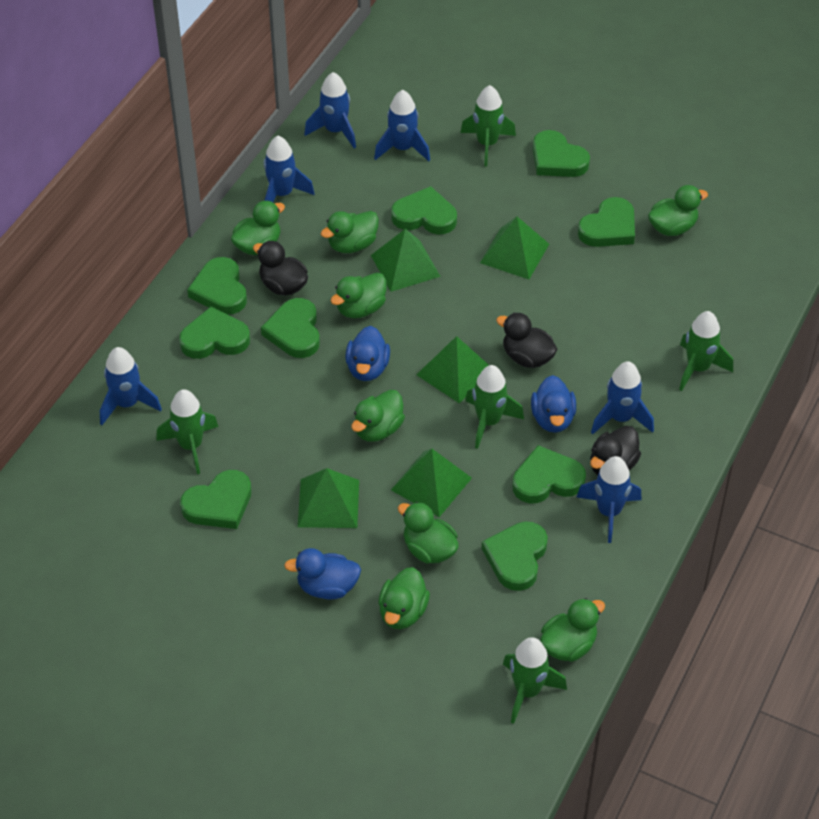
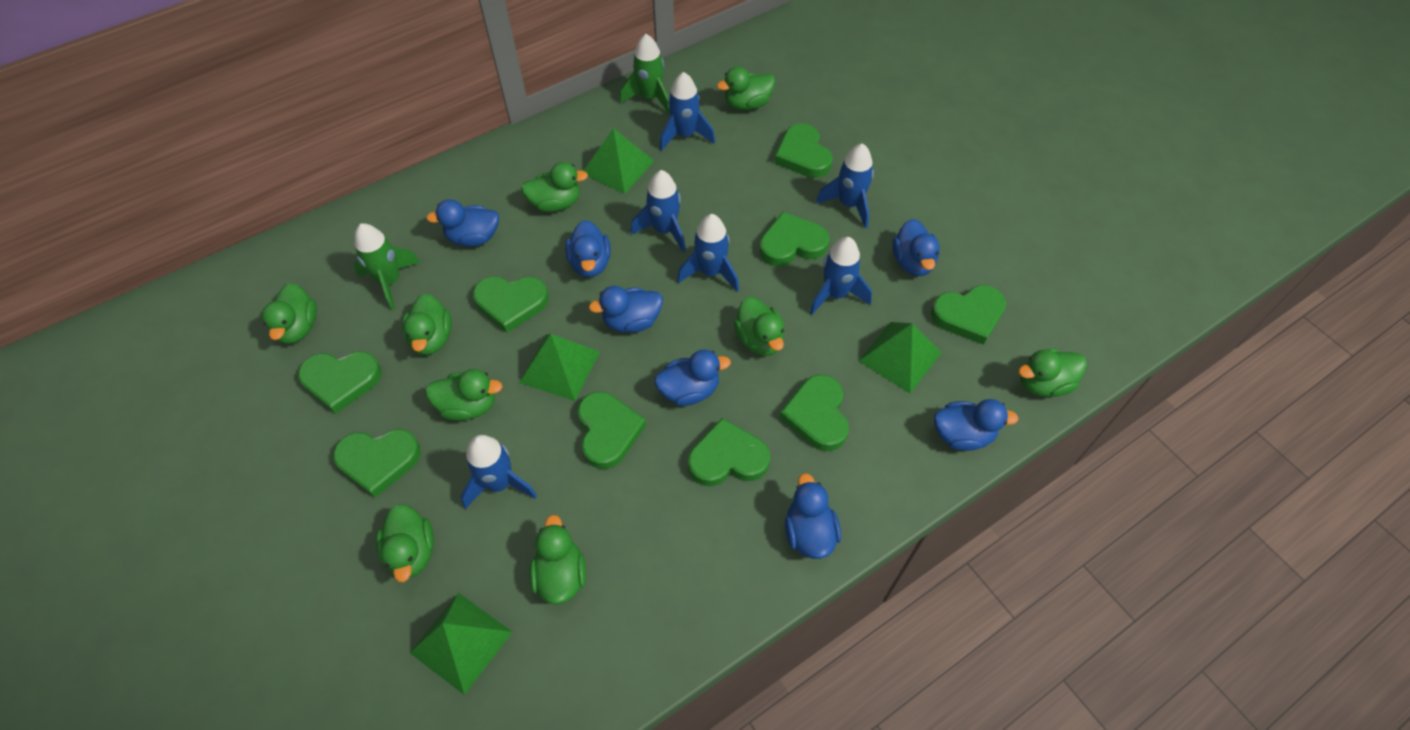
black duck: 3 -> 0
blue duck: 3 -> 7
green duck: 8 -> 9
green pyramid: 5 -> 4
green rocket: 5 -> 2

